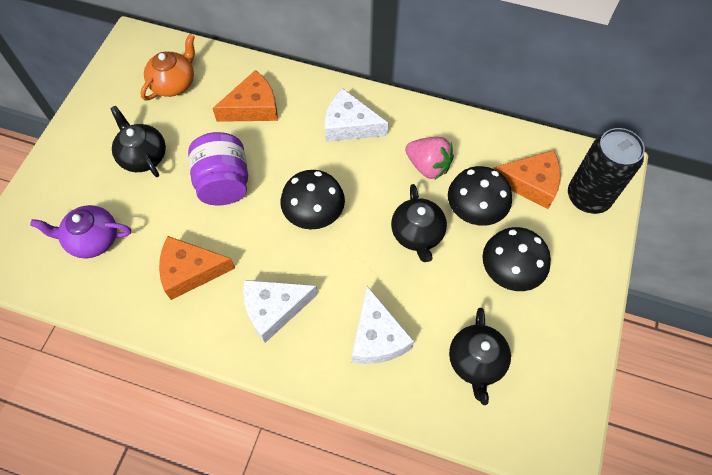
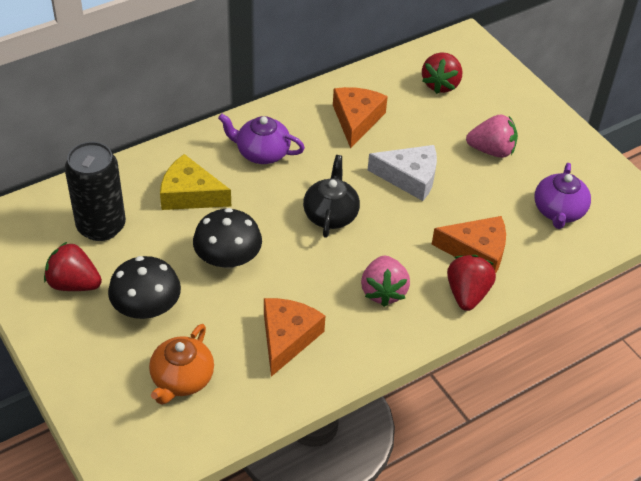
black mushroom: 3 -> 2
black teapot: 3 -> 1
pink strawberry: 1 -> 2
purple jar: 1 -> 0
purple teapot: 1 -> 2
red strawberry: 0 -> 3
white cheese: 3 -> 1
yellow cheese: 0 -> 1

